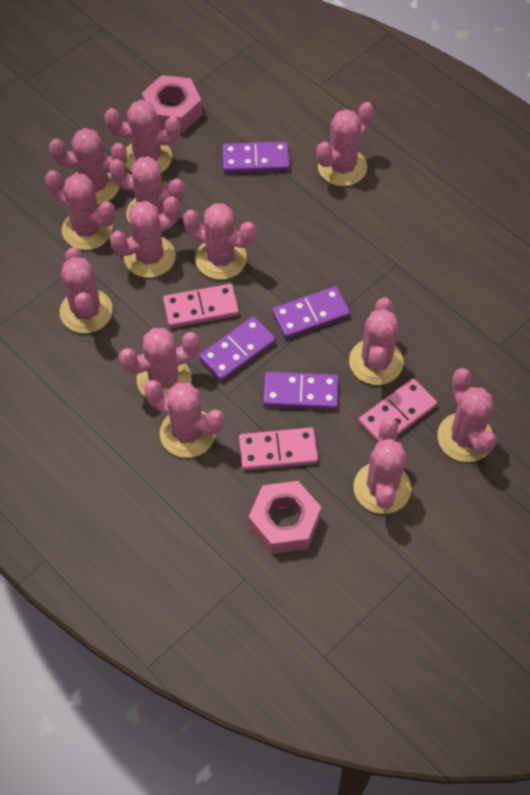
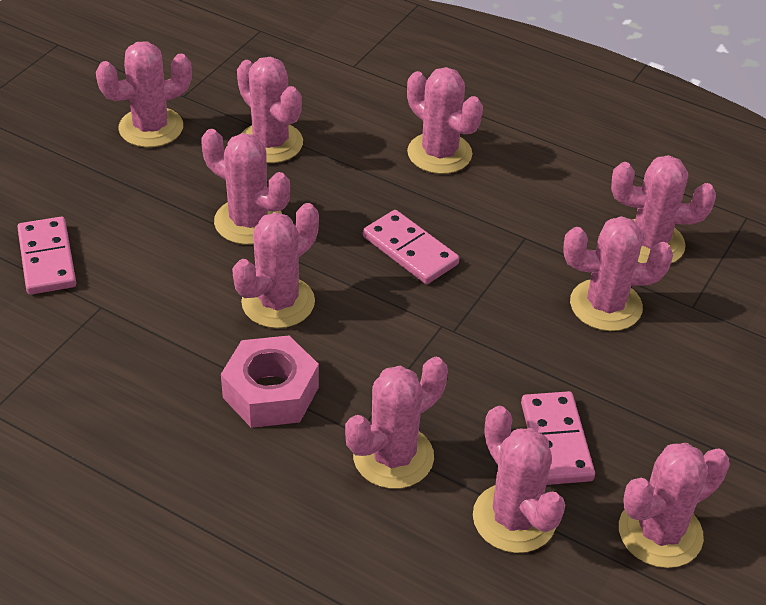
pink cactus: 13 -> 10
pink nut: 2 -> 1
purple domino: 4 -> 0

